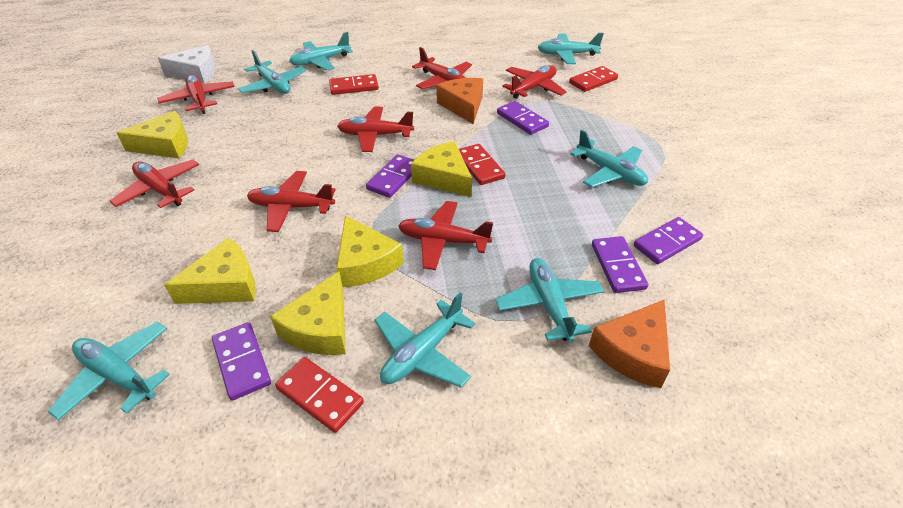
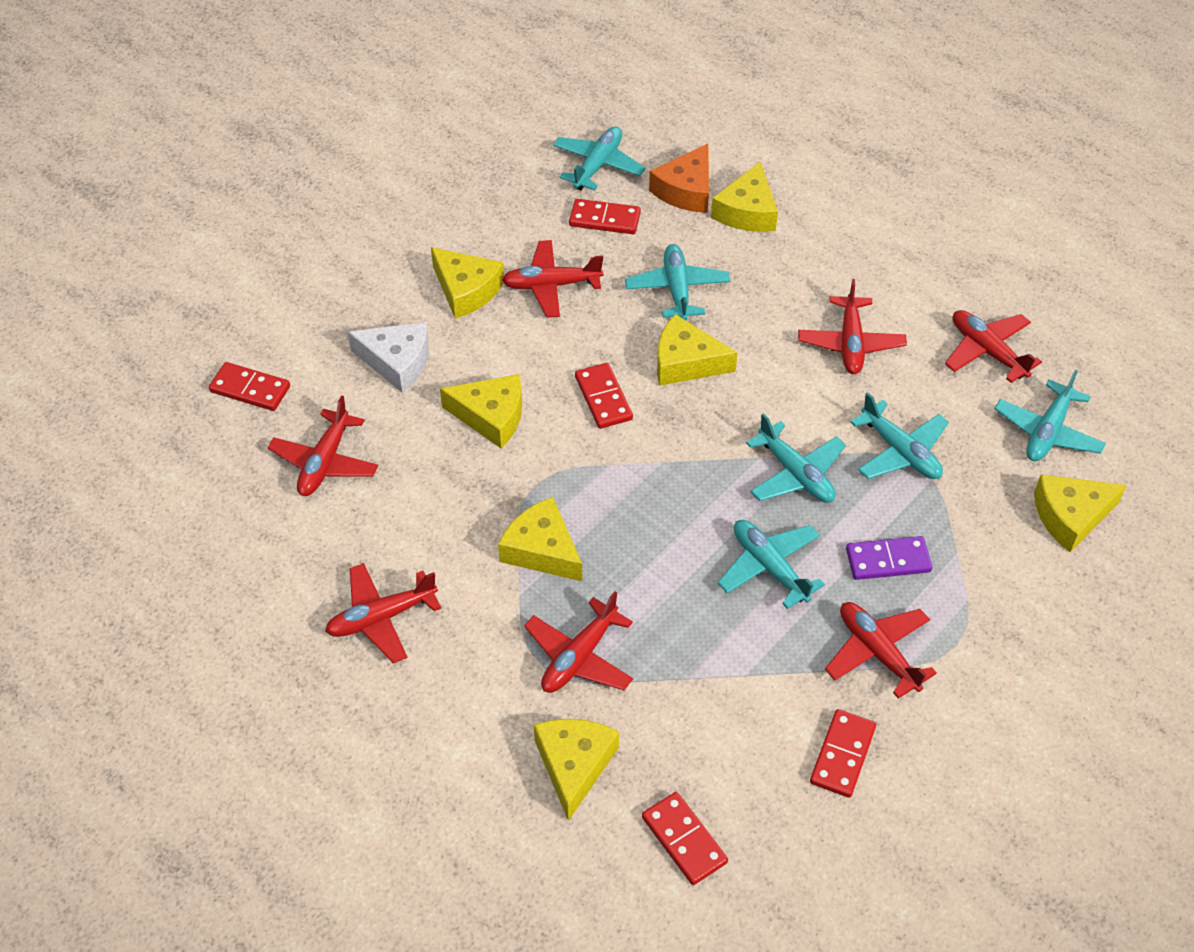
orange cheese: 2 -> 1
purple domino: 5 -> 1
red domino: 4 -> 5
turquoise plane: 7 -> 6
yellow cheese: 5 -> 7

